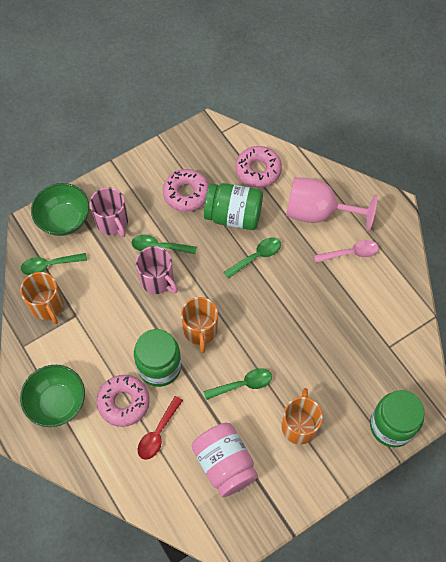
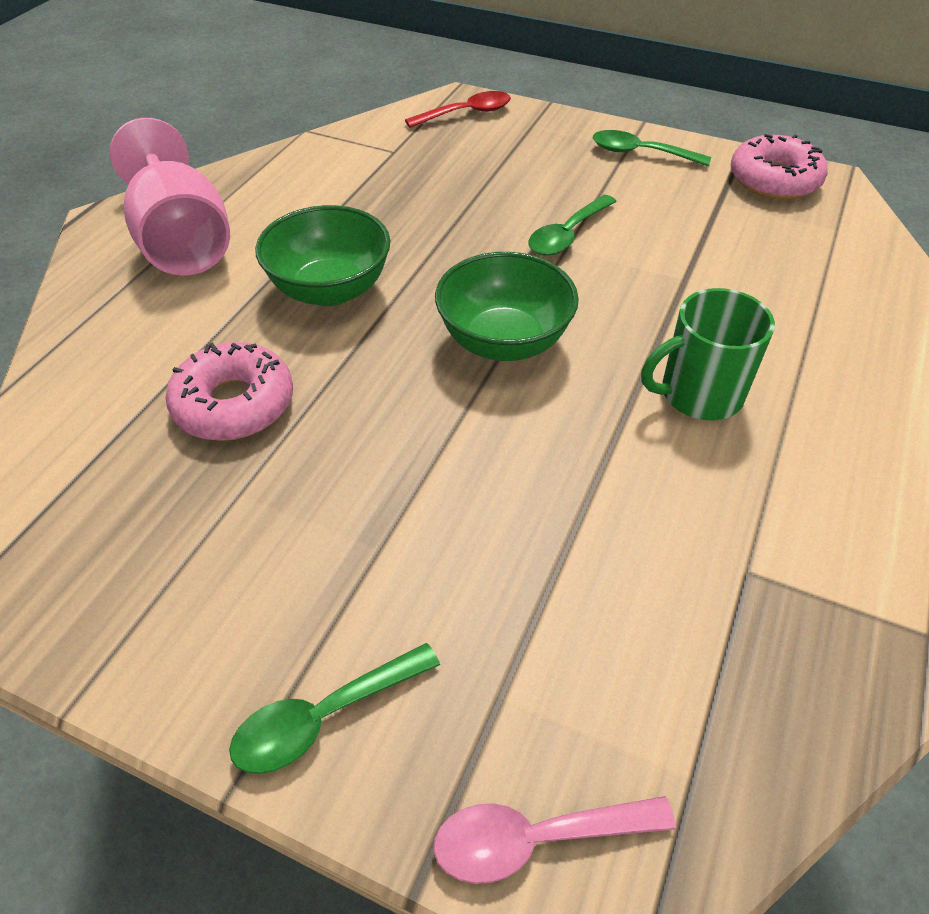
green jar: 3 -> 0
green mug: 0 -> 1
green spoon: 4 -> 3
orange mug: 3 -> 0
pink donut: 3 -> 2
pink jar: 1 -> 0
pink mug: 2 -> 0

